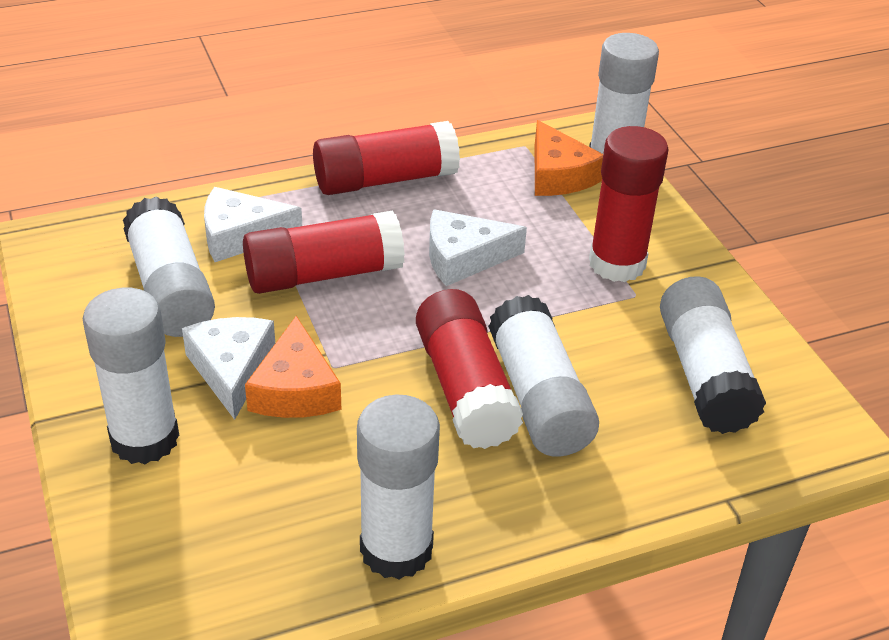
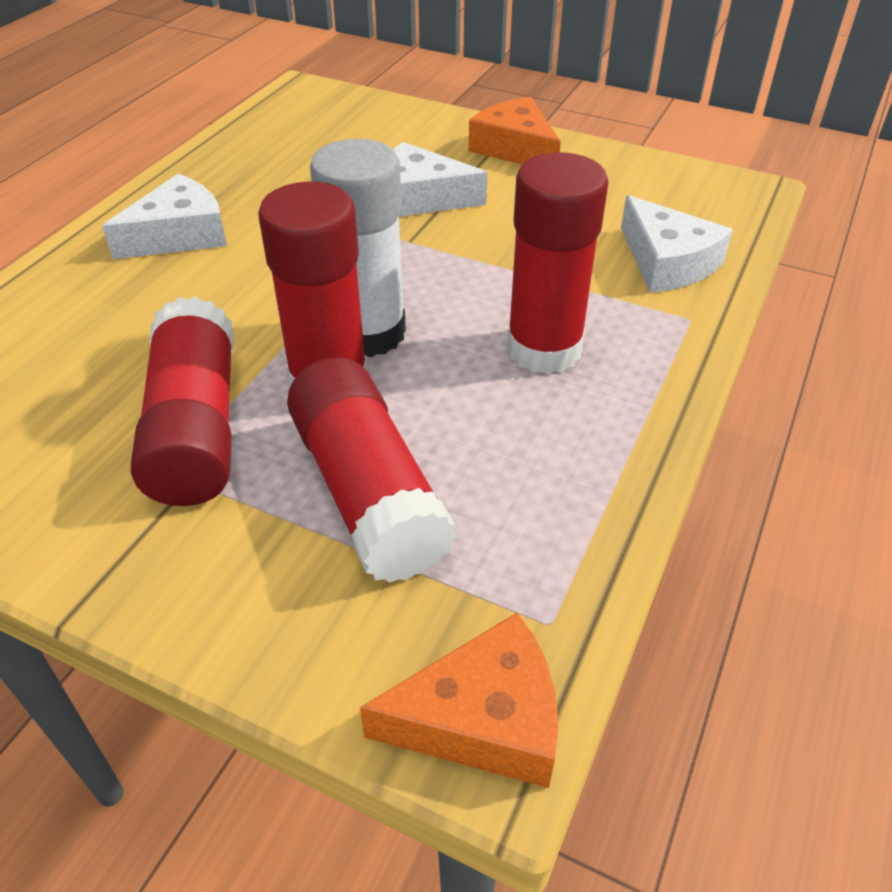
white glue stick: 6 -> 1

